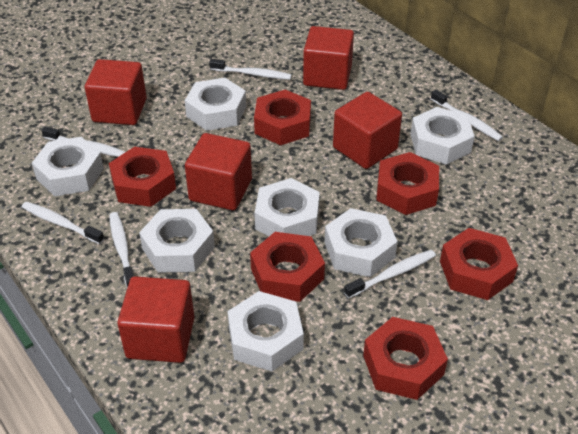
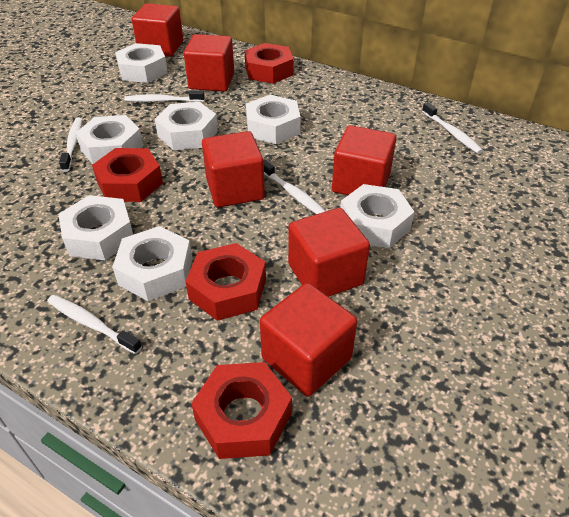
red cube: 5 -> 6
red nut: 6 -> 4
white toothbrush: 6 -> 5

